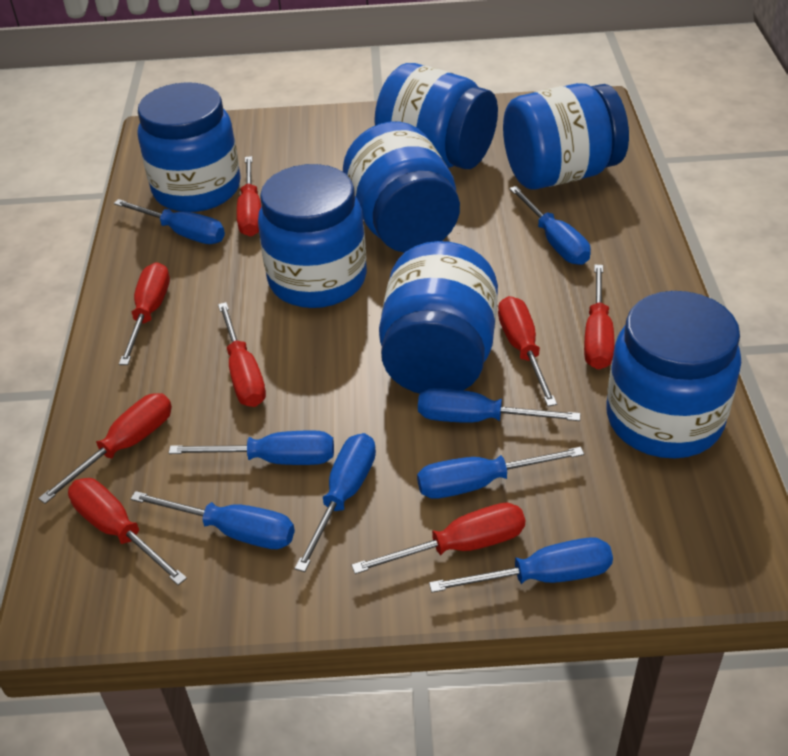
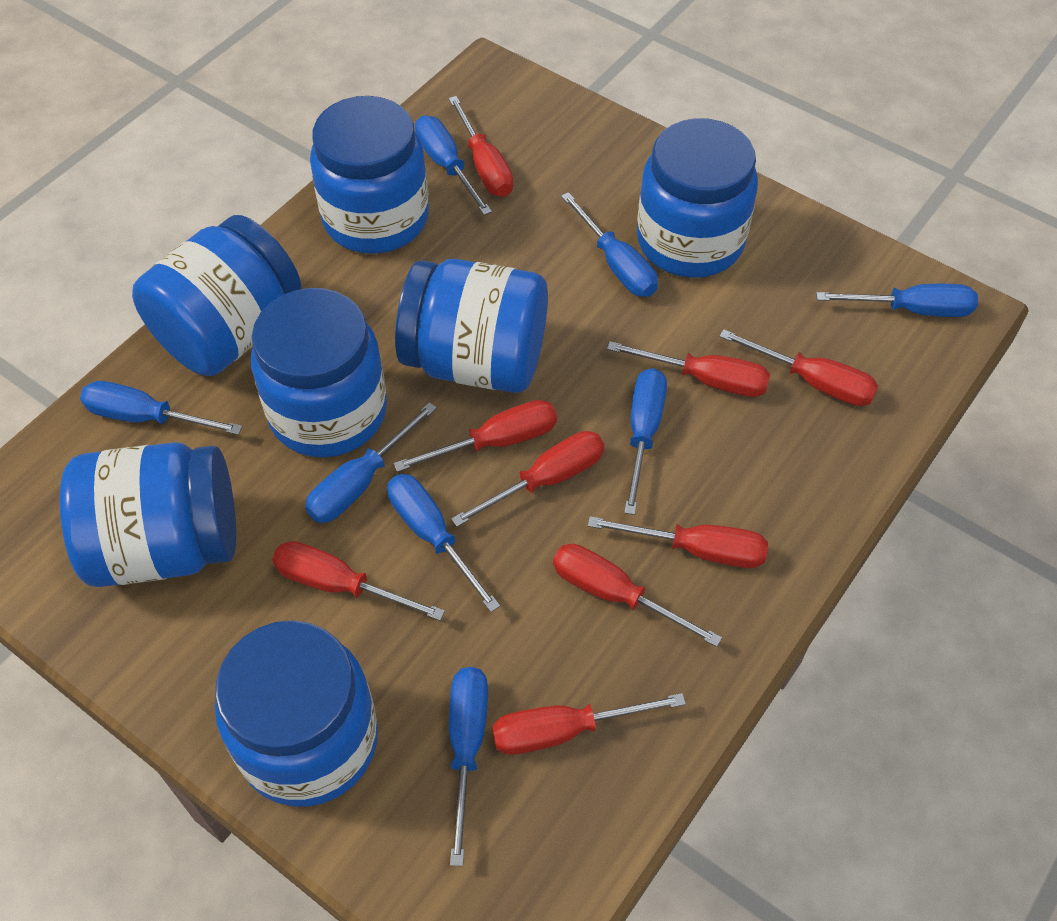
red screwdriver: 8 -> 9

